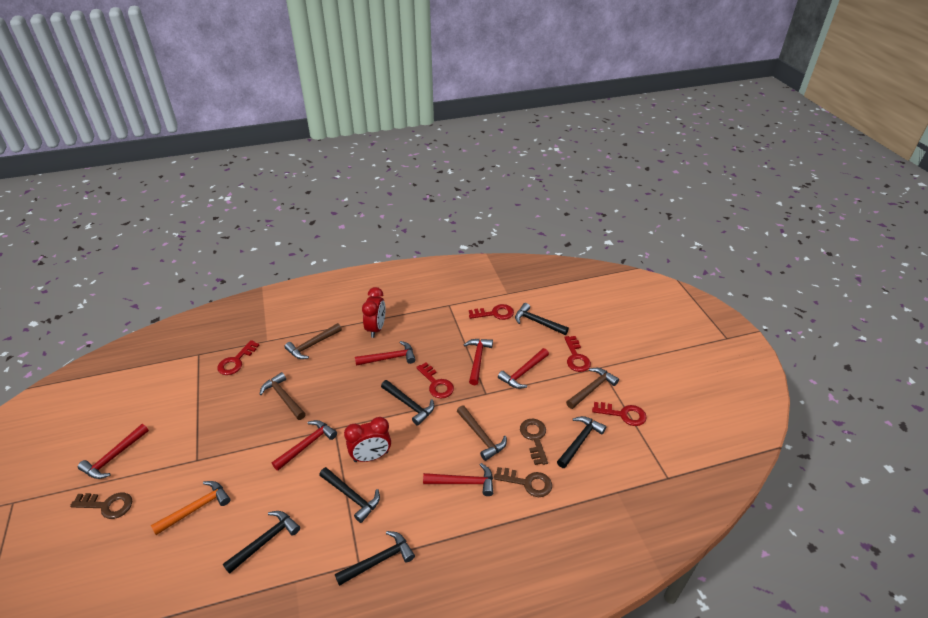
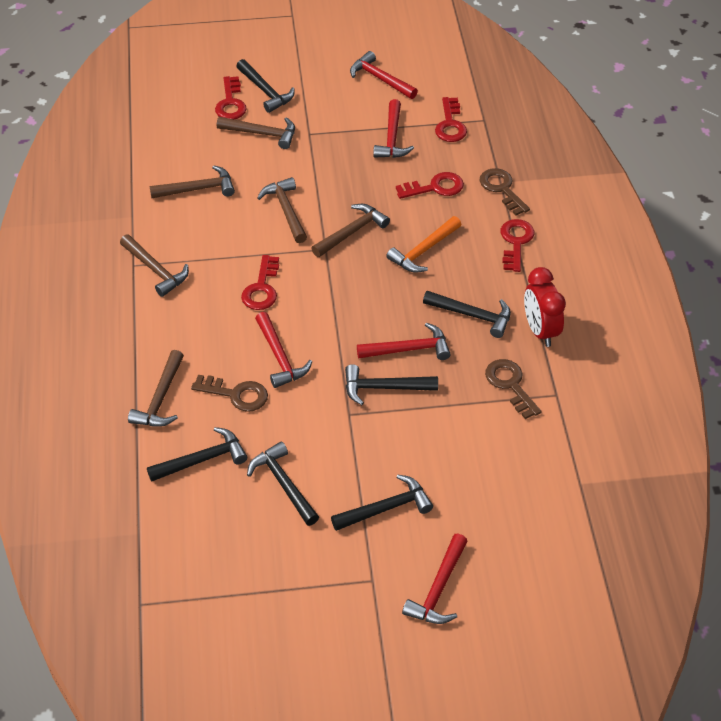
brown hammer: 4 -> 6
red clock: 2 -> 1
red hammer: 6 -> 5

